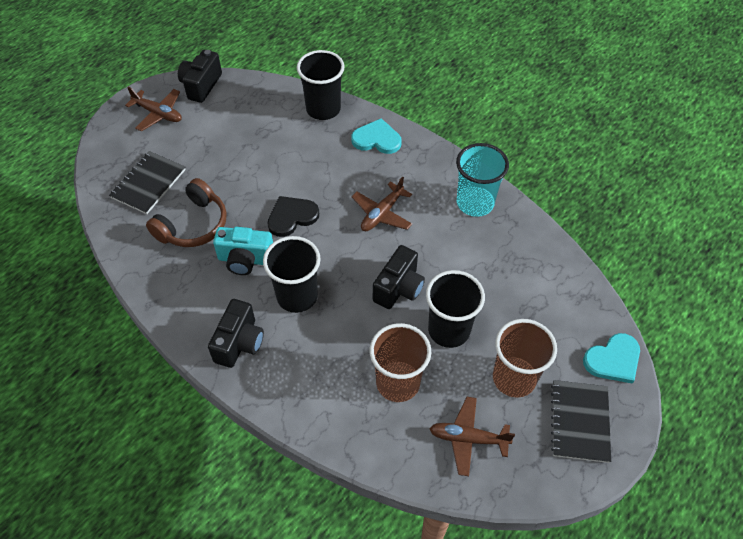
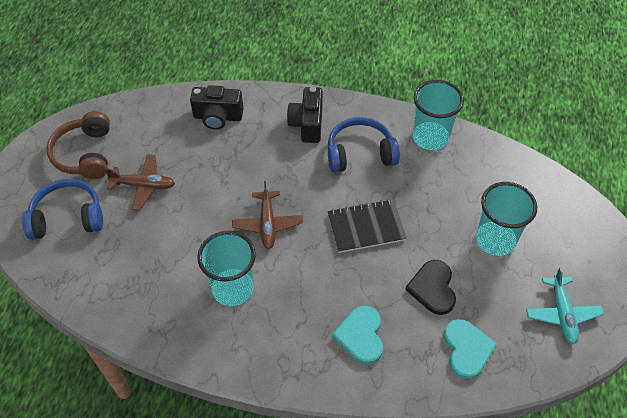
black camera: 3 -> 2
black cup: 3 -> 0
black notebook: 2 -> 1
blue headphones: 0 -> 2
brown cup: 2 -> 0
brown plane: 3 -> 2
turquoise camera: 1 -> 0
turquoise cup: 1 -> 3
turquoise plane: 0 -> 1

